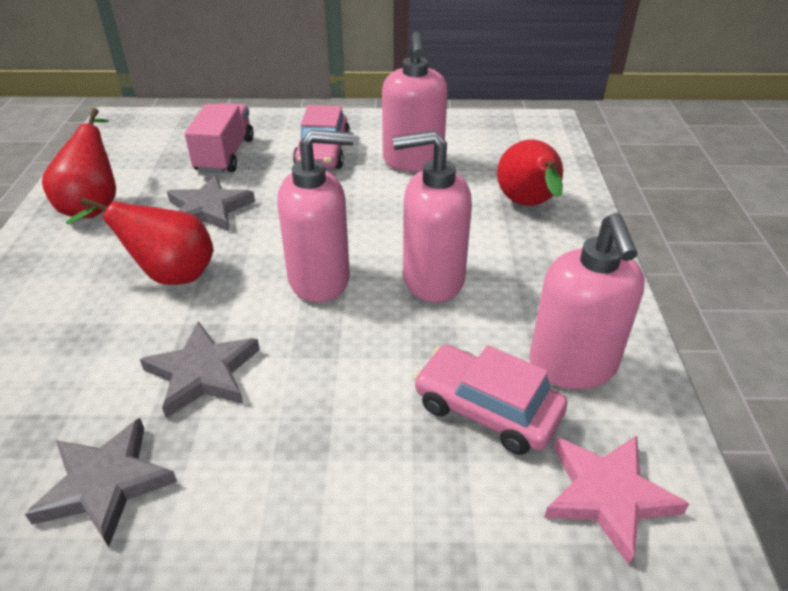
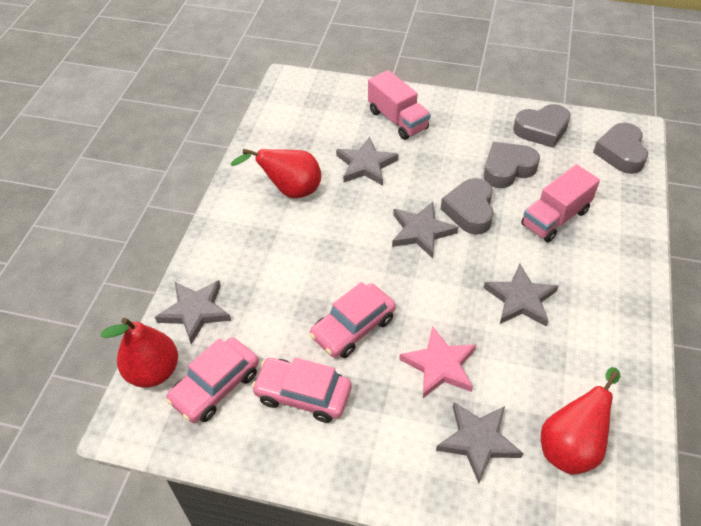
grey heart: 0 -> 4
grey star: 3 -> 5
pink car: 2 -> 3
pink soap dispenser: 4 -> 0
pink truck: 1 -> 2

